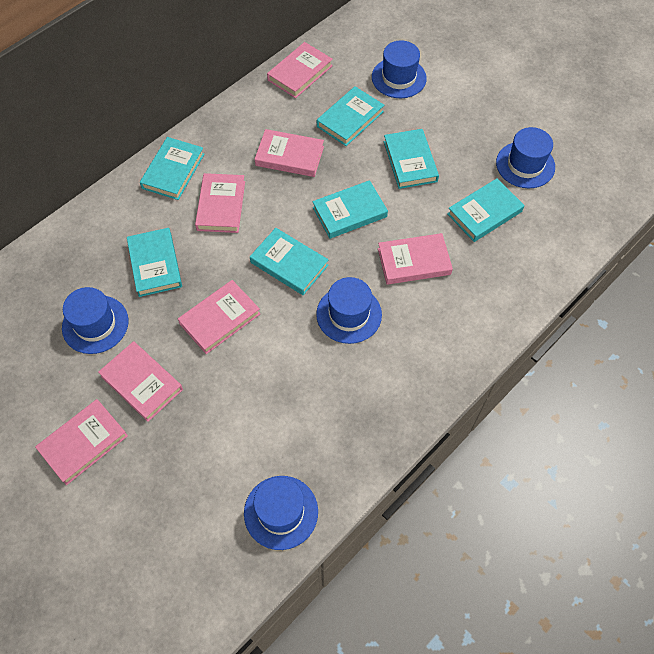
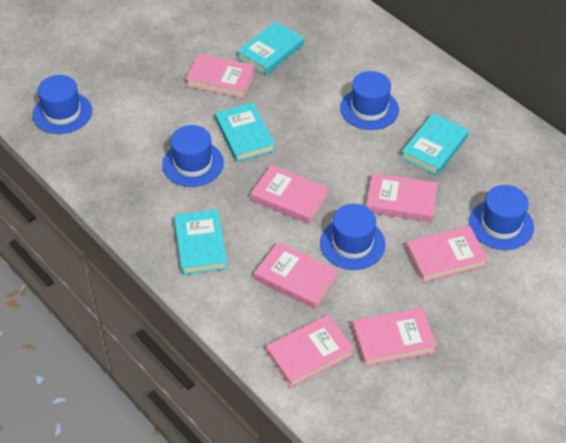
turquoise book: 7 -> 4

